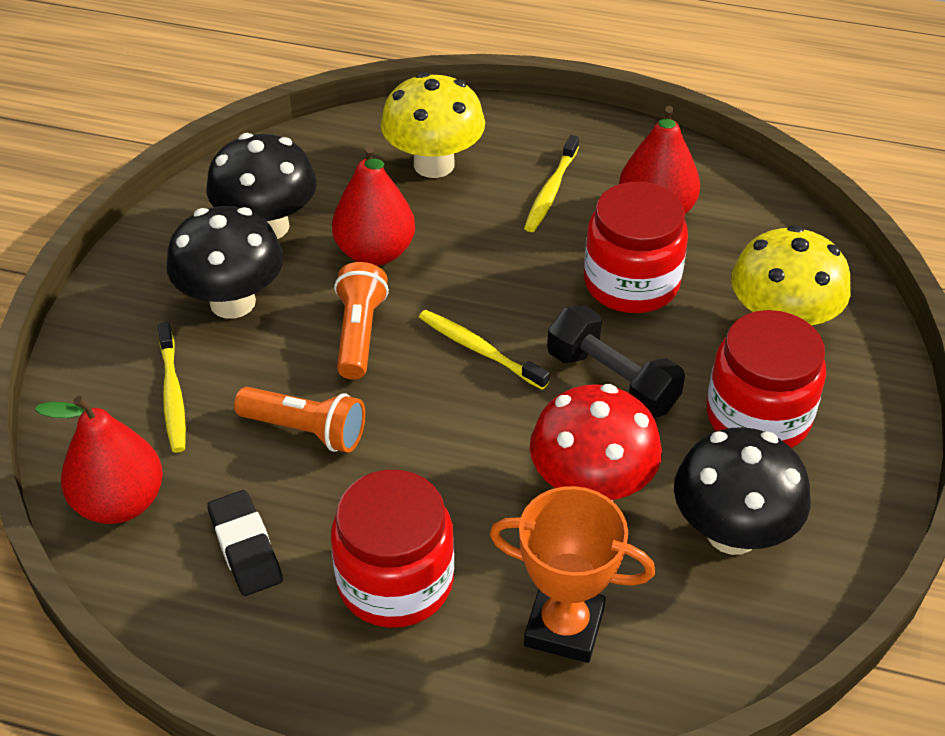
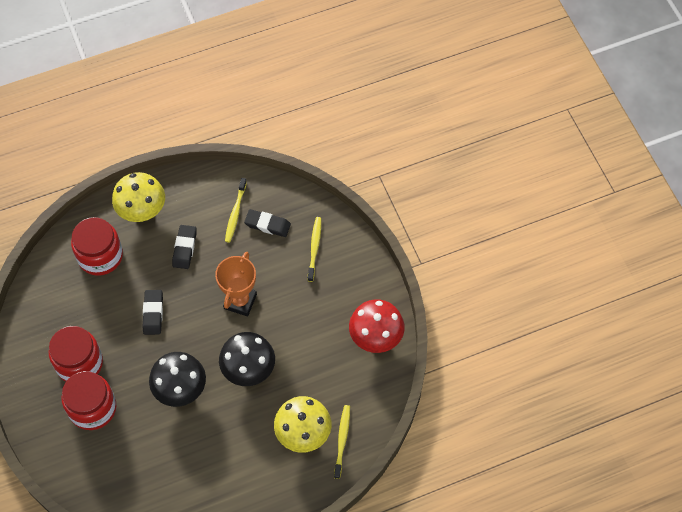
black dumbbell: 1 -> 0
black eraser: 1 -> 3
black mushroom: 3 -> 2
orange flashlight: 2 -> 0
red pear: 3 -> 0

